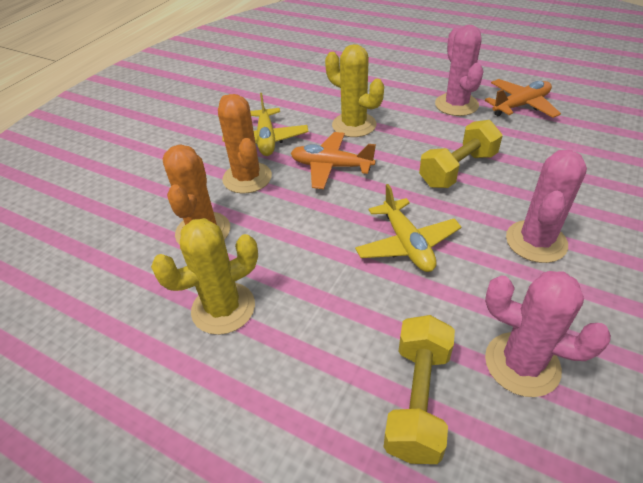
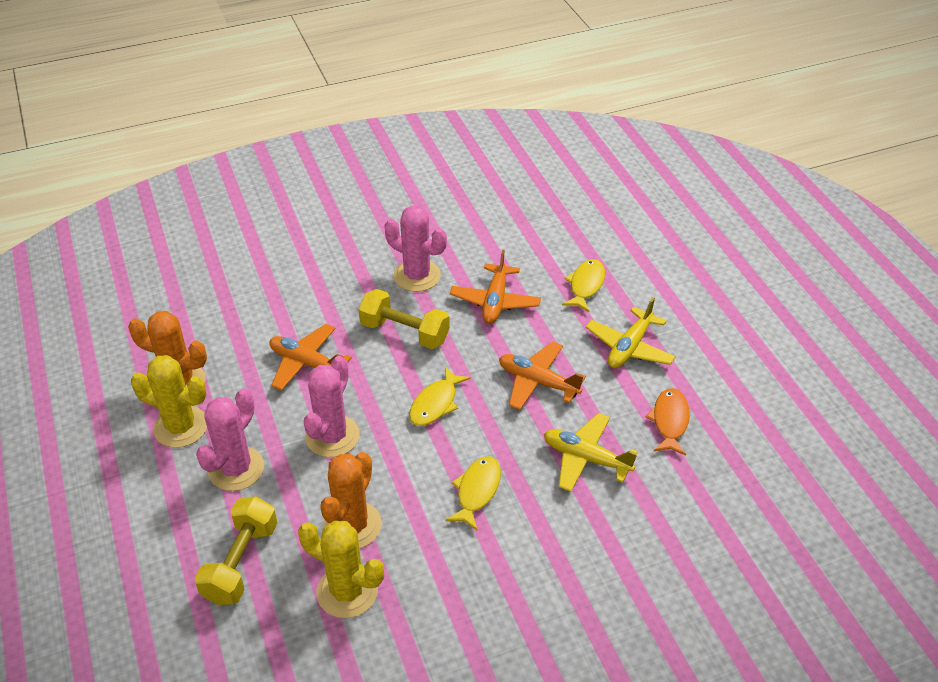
orange fish: 0 -> 1
orange plane: 2 -> 3
yellow fish: 0 -> 3

